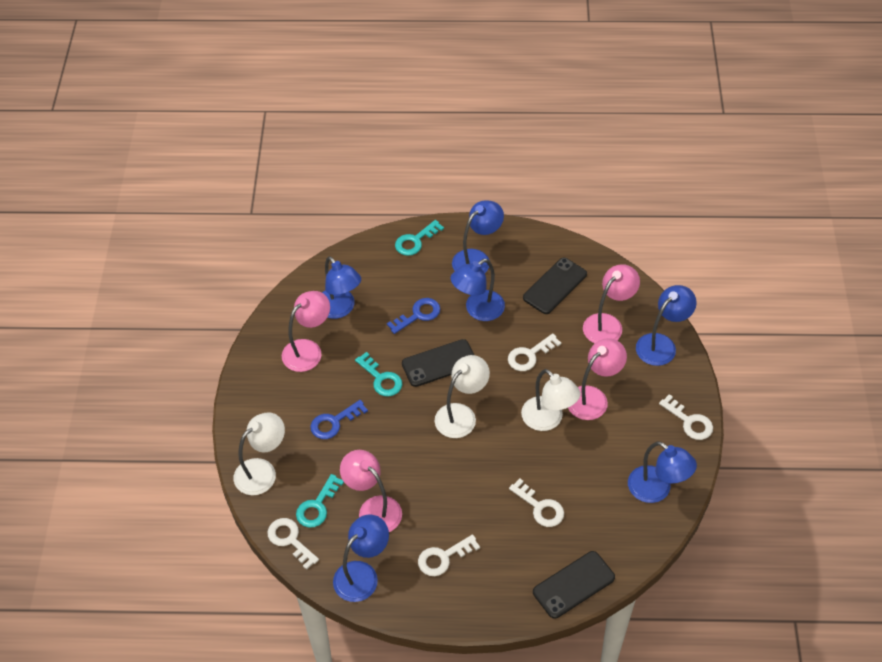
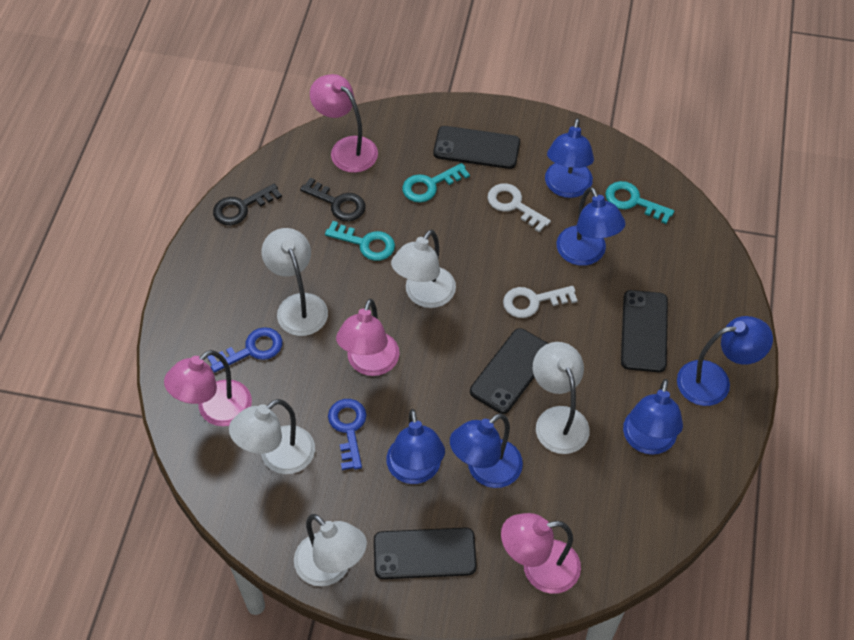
black key: 0 -> 2
black phone: 3 -> 4
white key: 5 -> 2
white lamp: 3 -> 5

